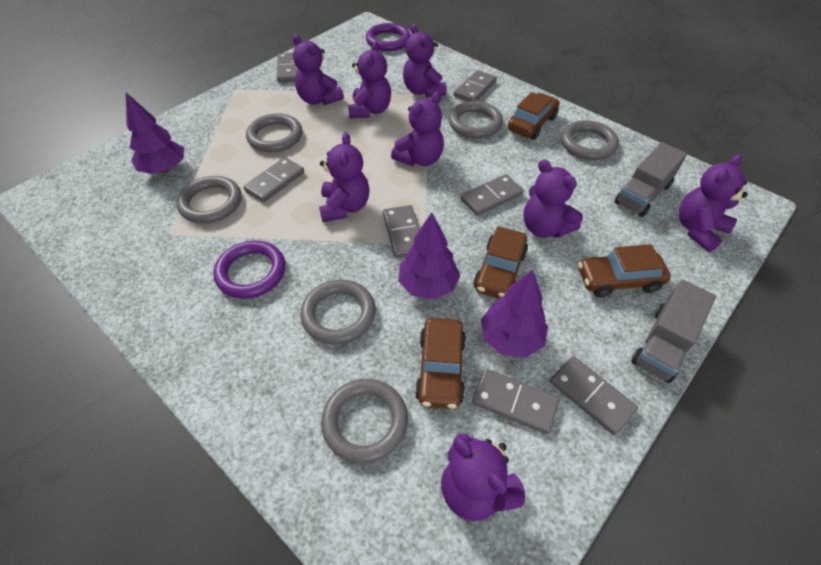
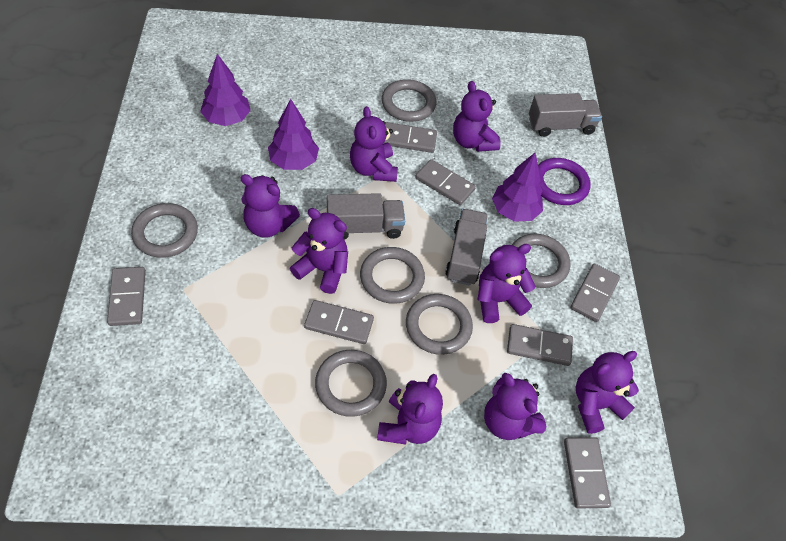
brown car: 4 -> 0
grey truck: 2 -> 3
purple ring: 2 -> 1

